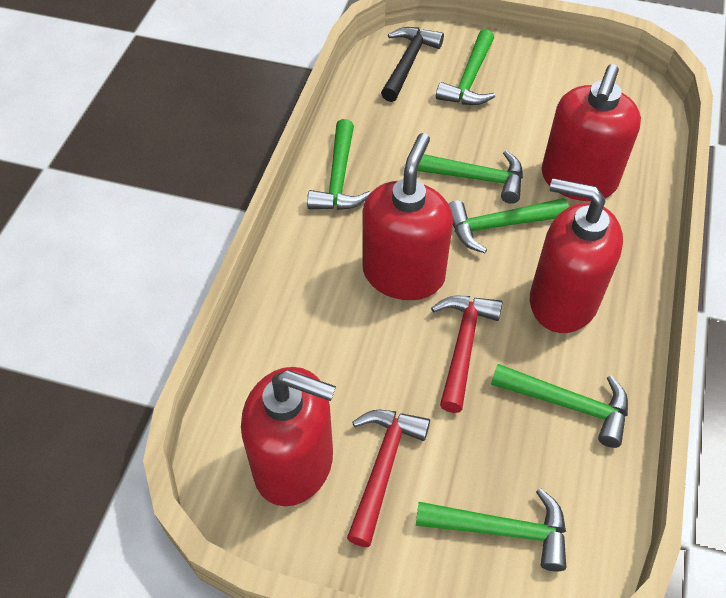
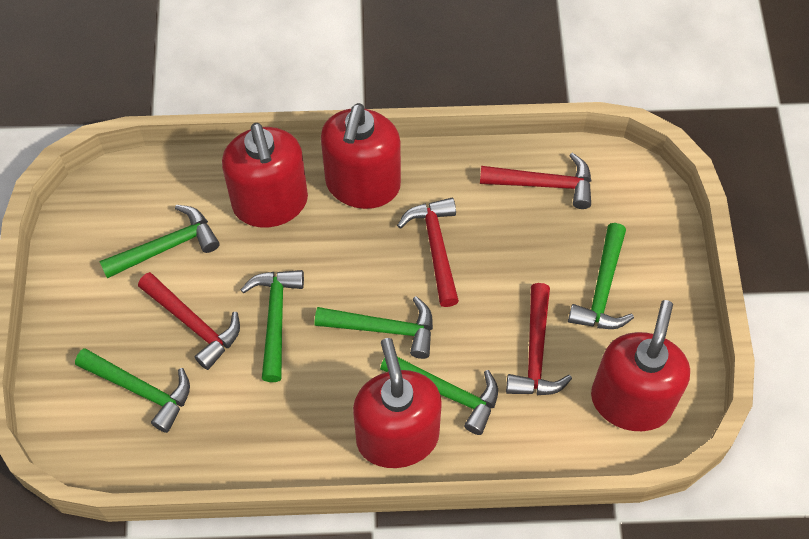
black hammer: 1 -> 0
red hammer: 2 -> 4

